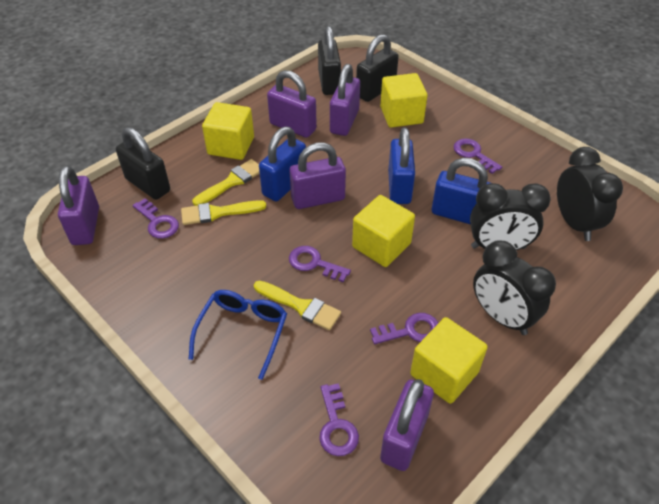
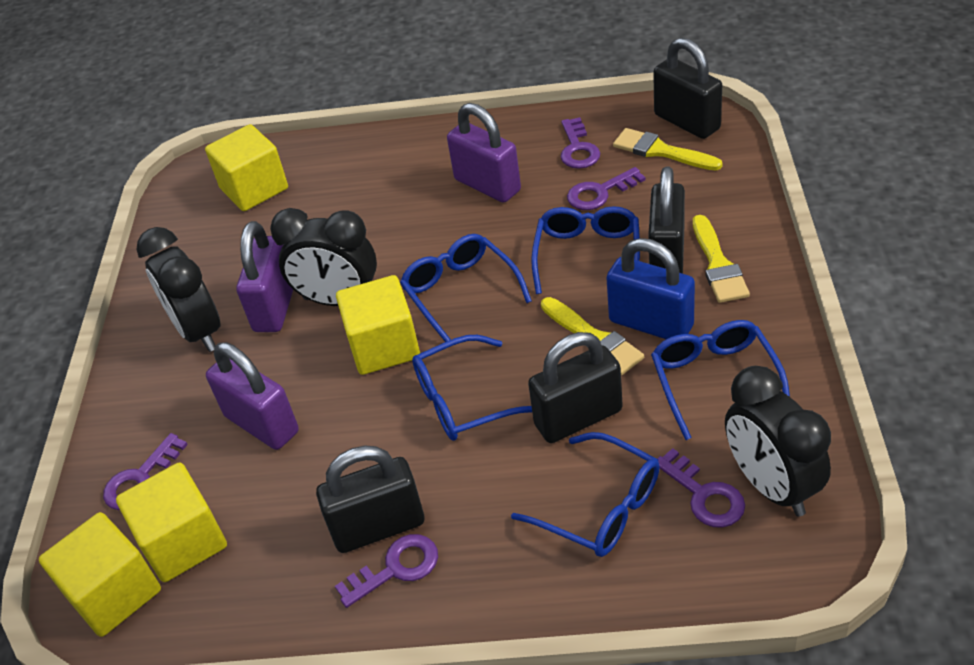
black padlock: 3 -> 4
blue glasses: 1 -> 5
blue padlock: 3 -> 1
purple padlock: 5 -> 3

